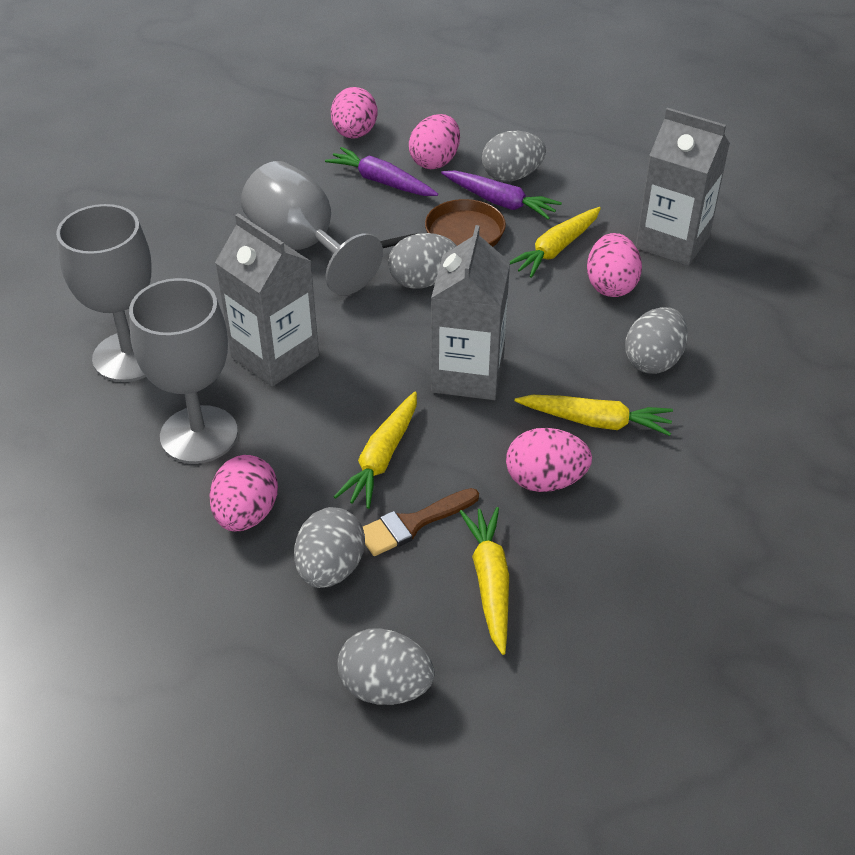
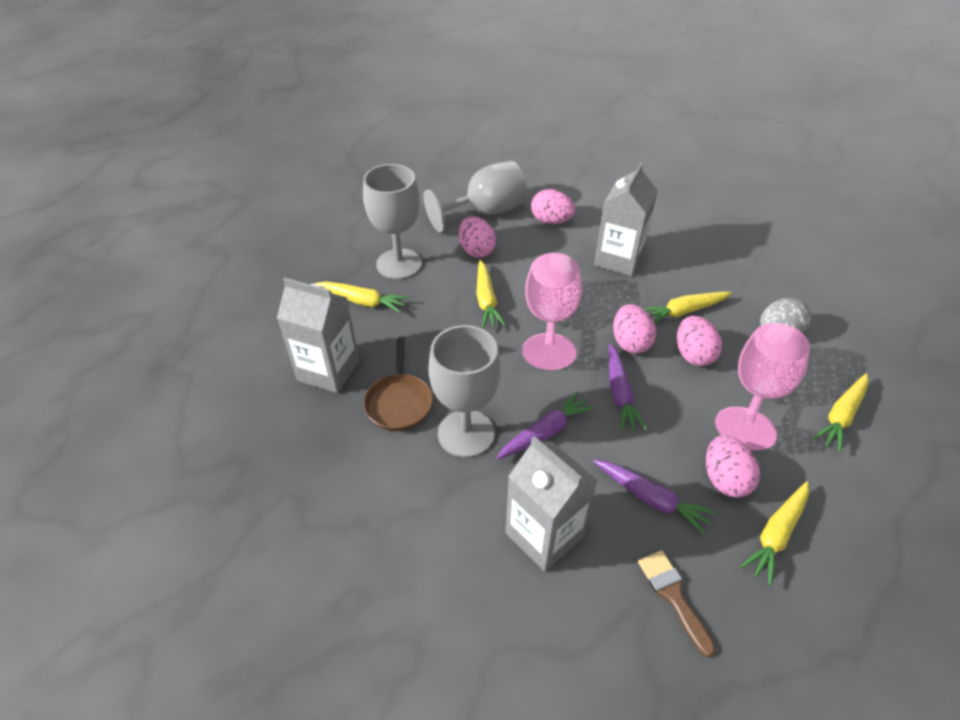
grey egg: 5 -> 1
pink goblet: 0 -> 2
purple carrot: 2 -> 3
yellow carrot: 4 -> 5

